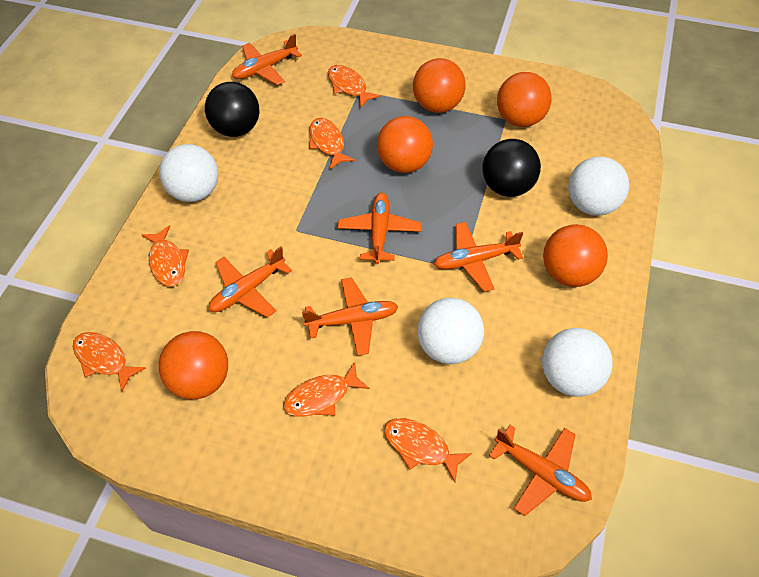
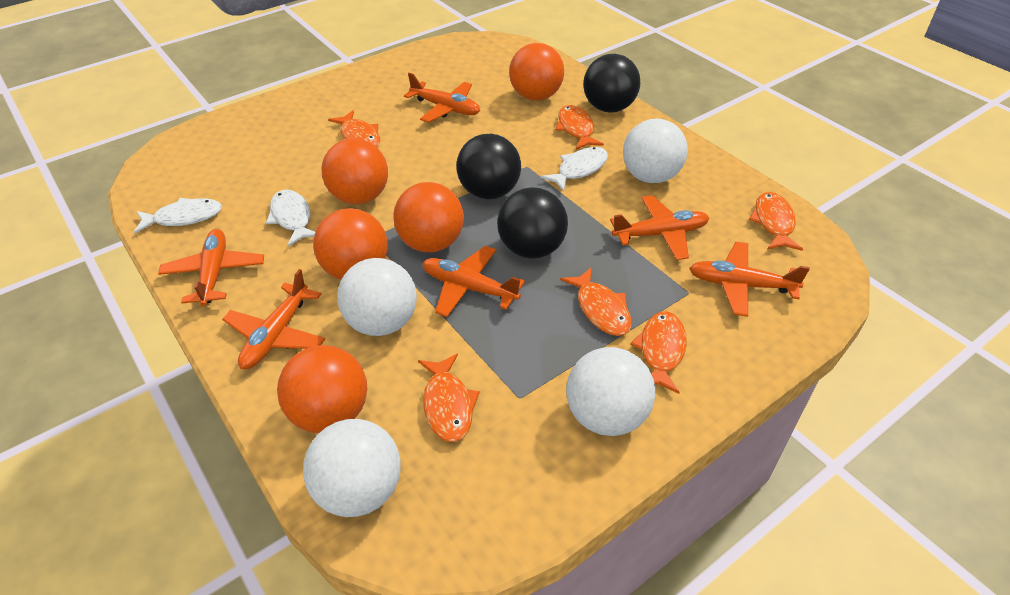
black ball: 2 -> 3
white fish: 0 -> 3

